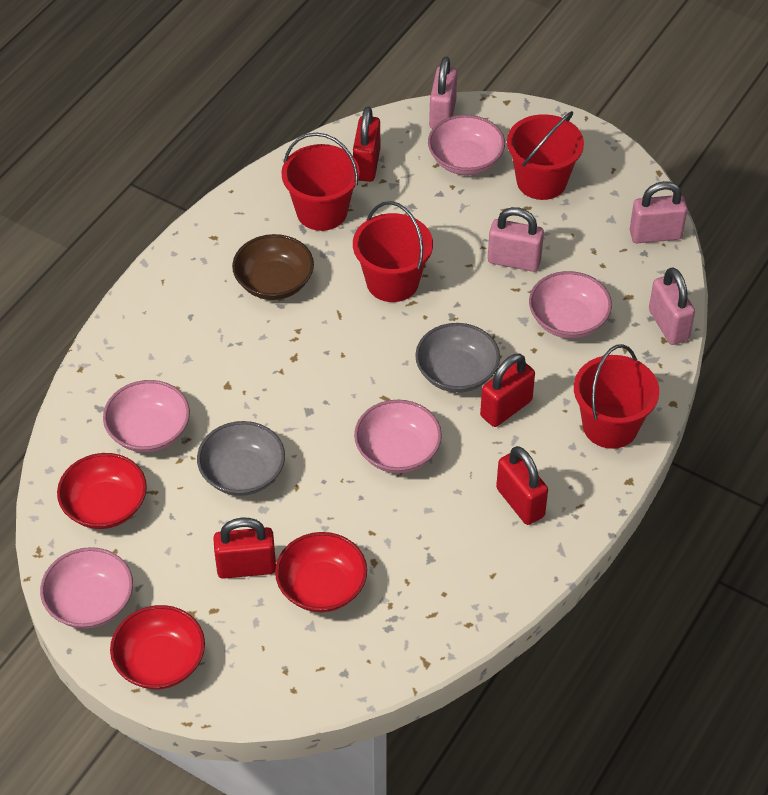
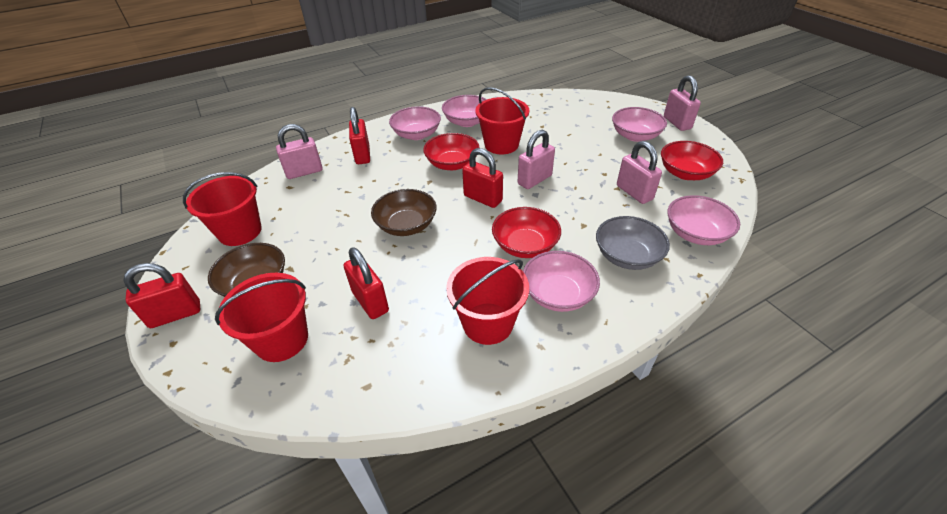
brown bowl: 1 -> 2
grey bowl: 2 -> 1

